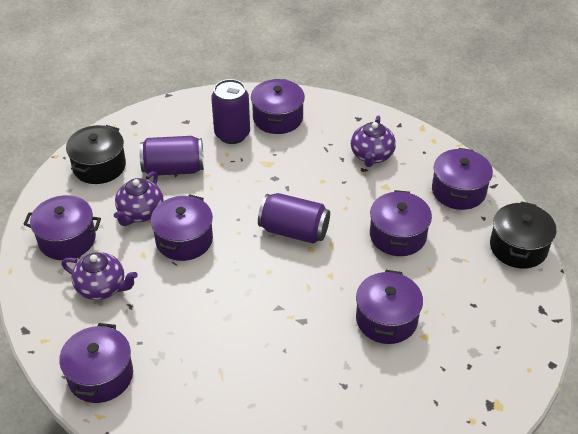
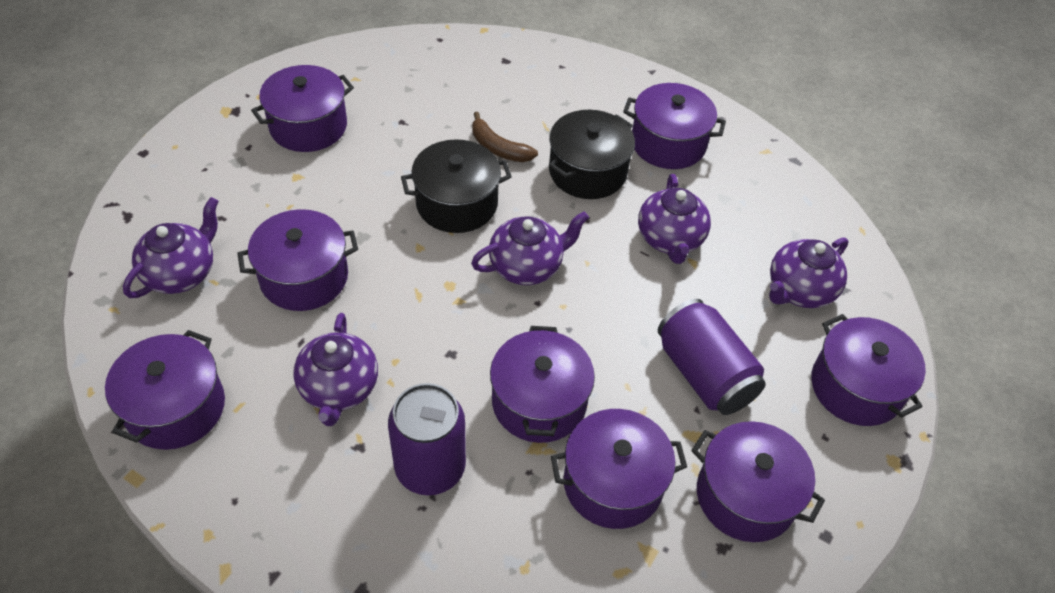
brown banana: 0 -> 1
purple can: 3 -> 2
purple pot: 7 -> 8
purple teapot: 3 -> 5

